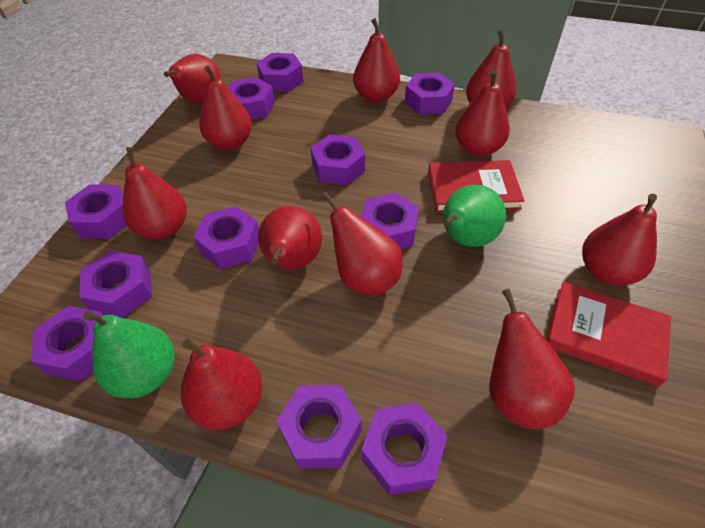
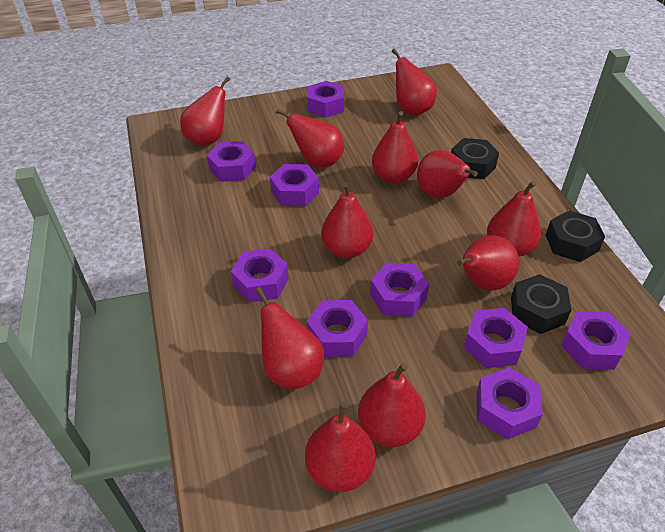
black nut: 0 -> 3
green pear: 2 -> 0
purple nut: 11 -> 9
red book: 2 -> 0

